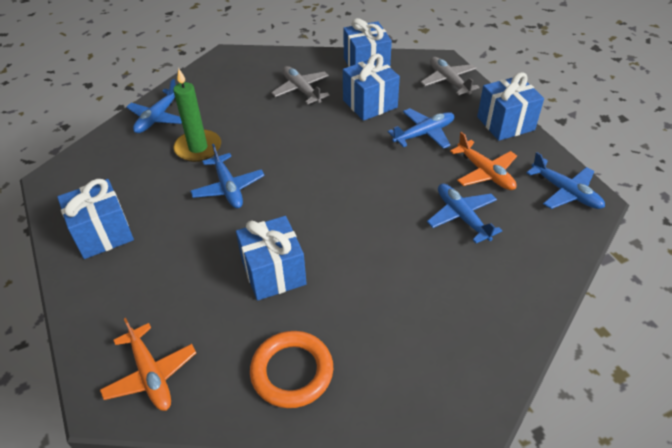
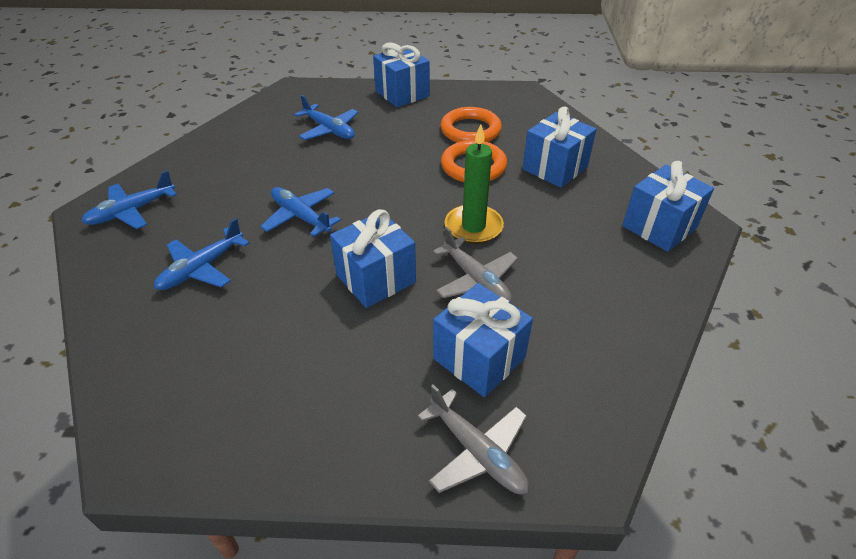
blue plane: 5 -> 4
orange plane: 2 -> 0
orange ring: 1 -> 2

